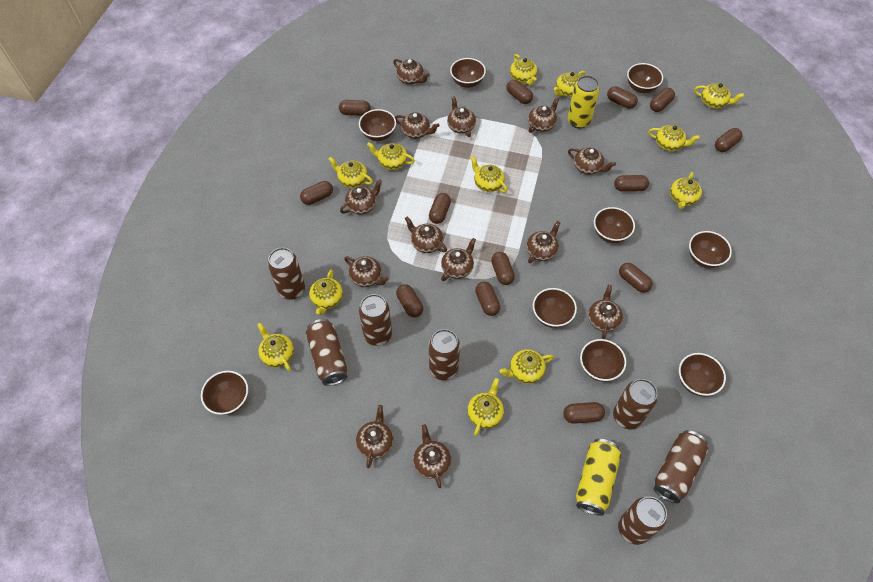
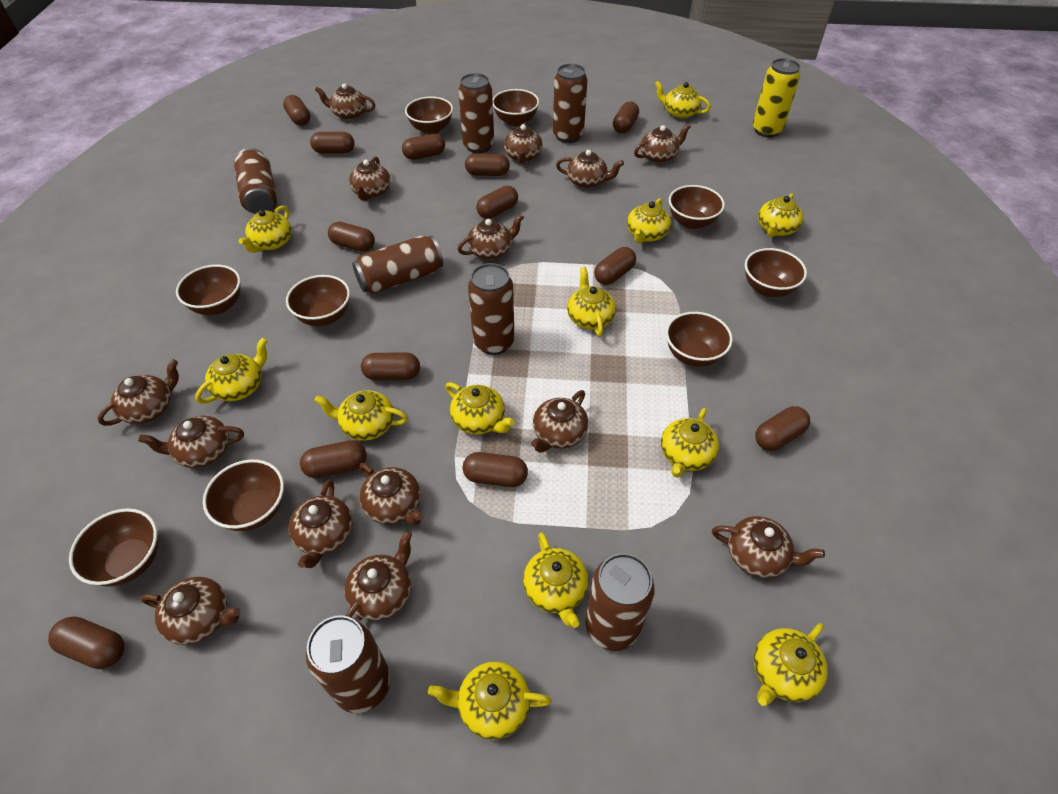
brown teapot: 13 -> 14
yellow can: 2 -> 1

